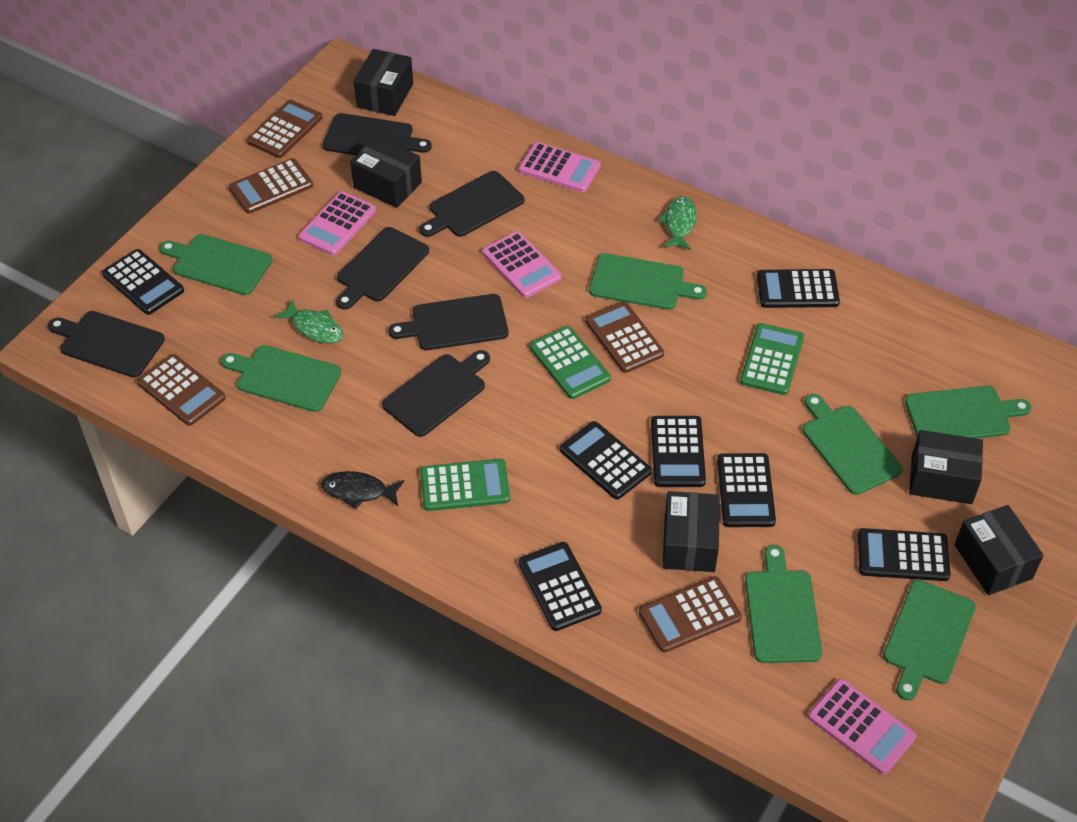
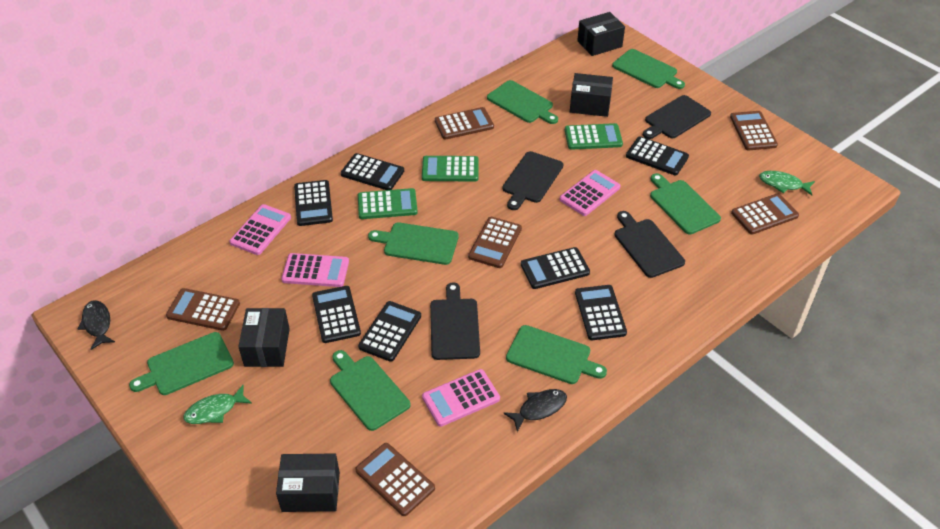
black box: 5 -> 4
black cutting board: 6 -> 4
black fish: 1 -> 2
brown calculator: 5 -> 6

